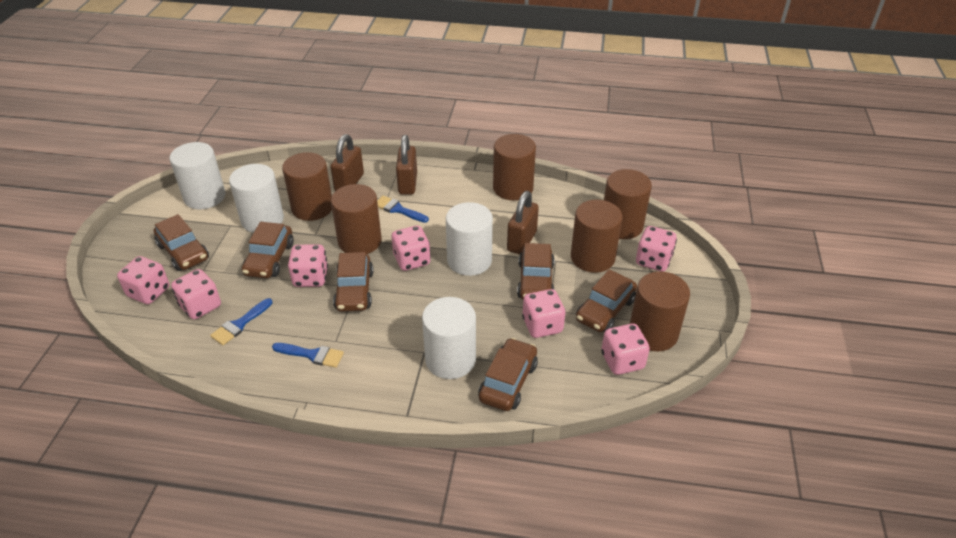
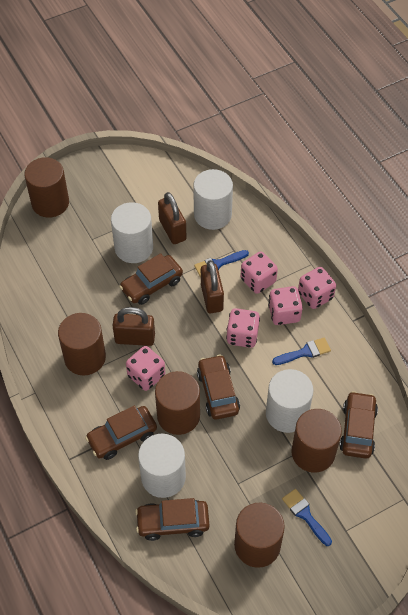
brown car: 6 -> 5
brown cylinder: 6 -> 5
pink dice: 7 -> 5

